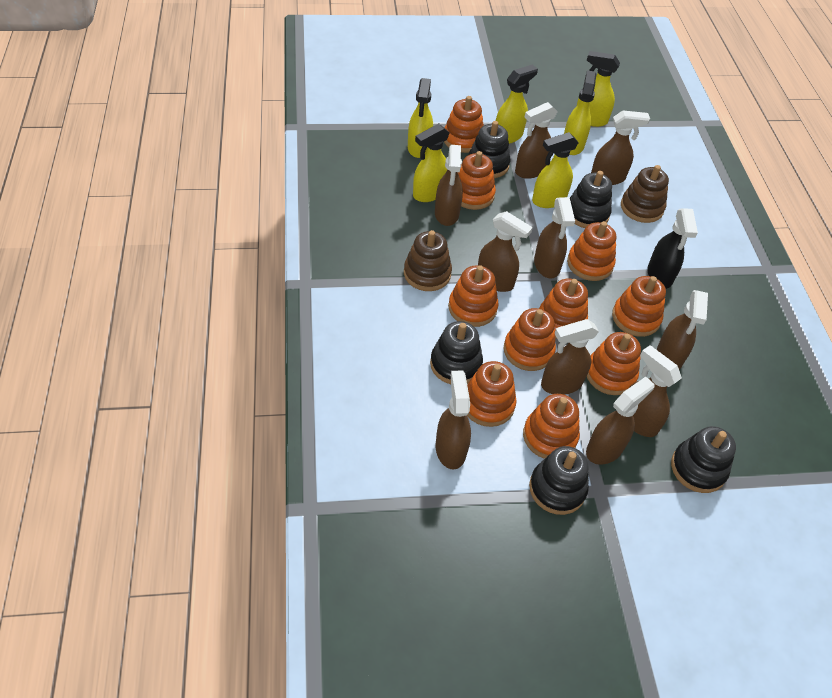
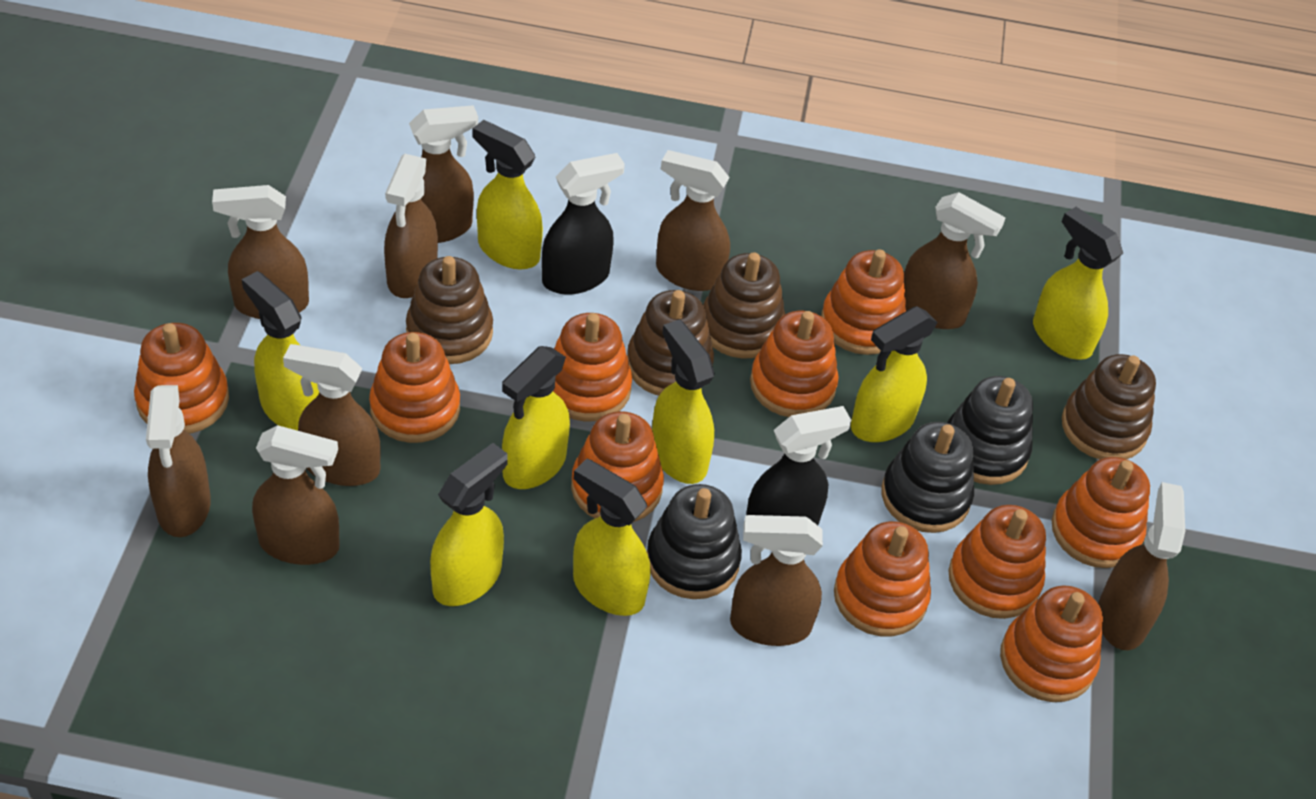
black spray bottle: 1 -> 2
black stacking toy: 5 -> 3
brown stacking toy: 2 -> 4
yellow spray bottle: 6 -> 8

